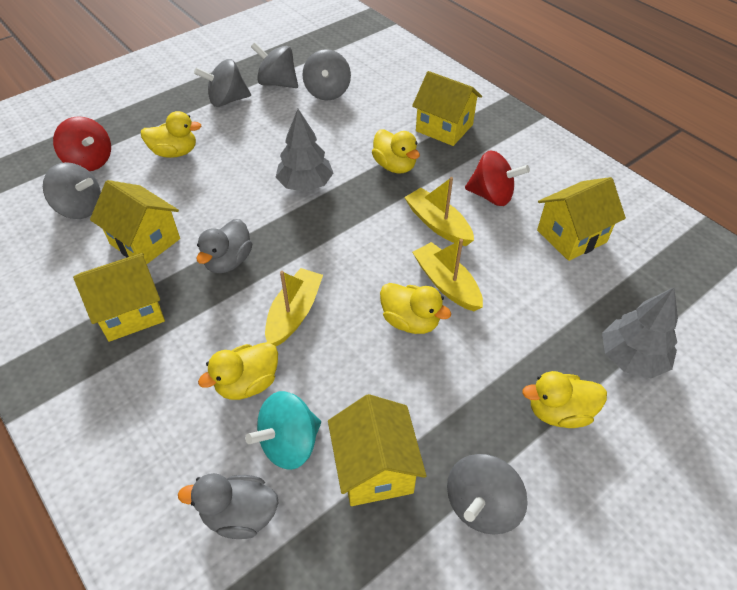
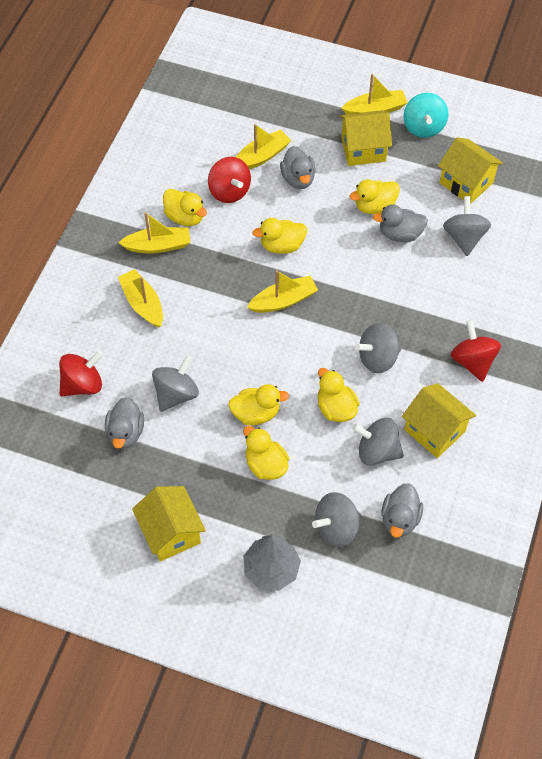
grey duck: 2 -> 4
grey tree: 2 -> 1
red spinning top: 2 -> 3
yellow boat: 3 -> 5
yellow duck: 5 -> 6
yellow house: 5 -> 4

